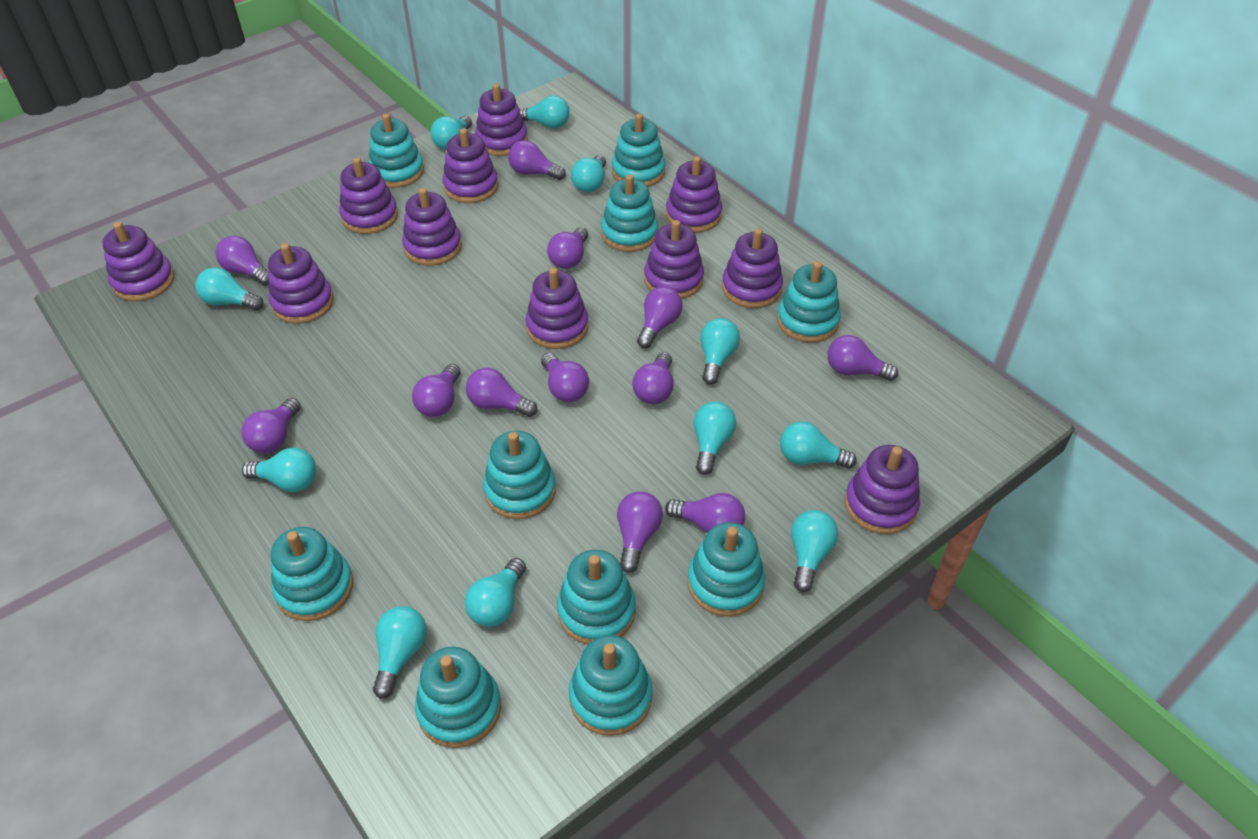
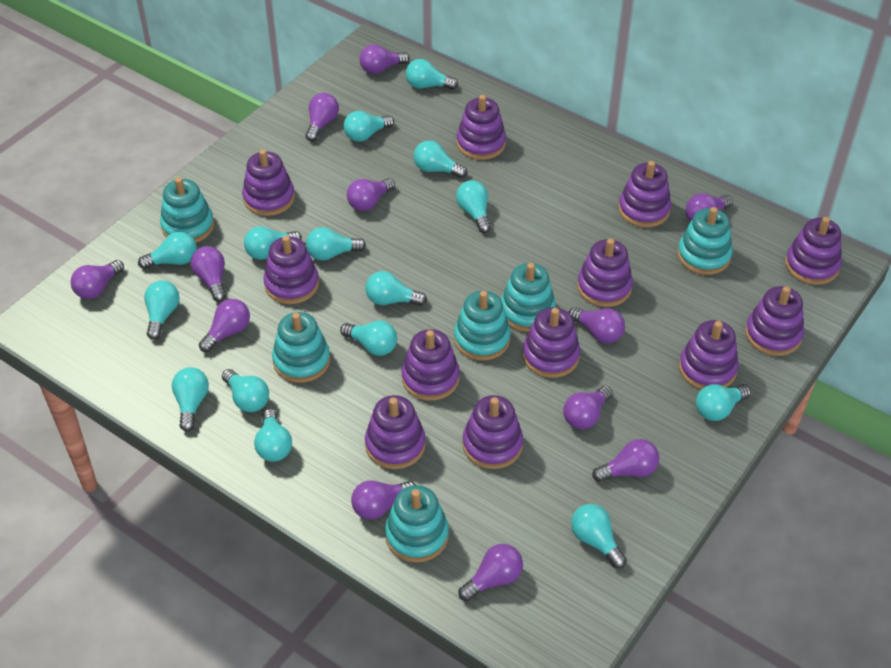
purple stacking toy: 11 -> 12
turquoise light bulb: 11 -> 15
turquoise stacking toy: 10 -> 6

